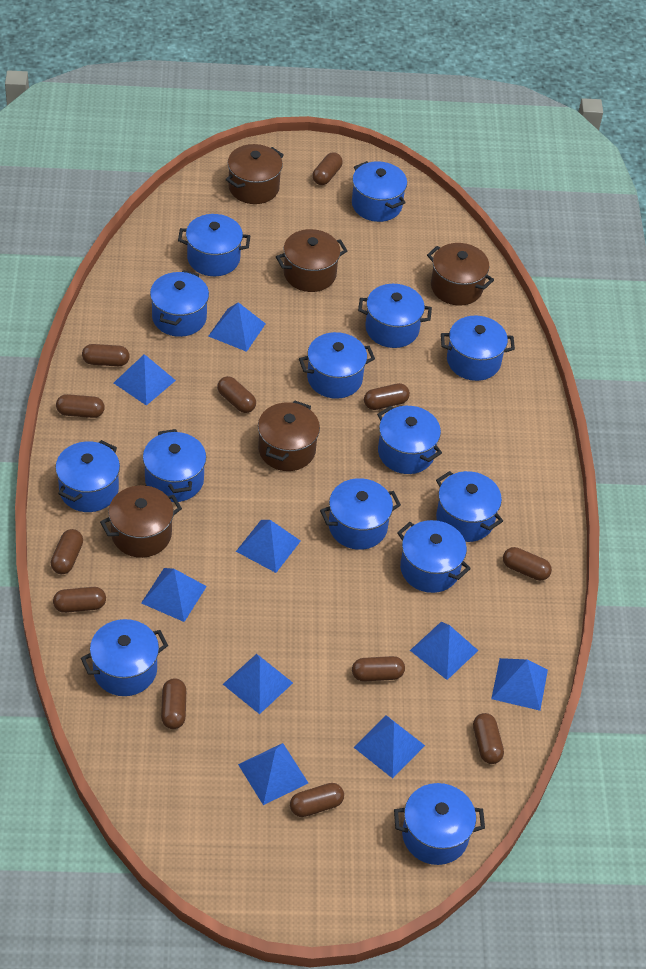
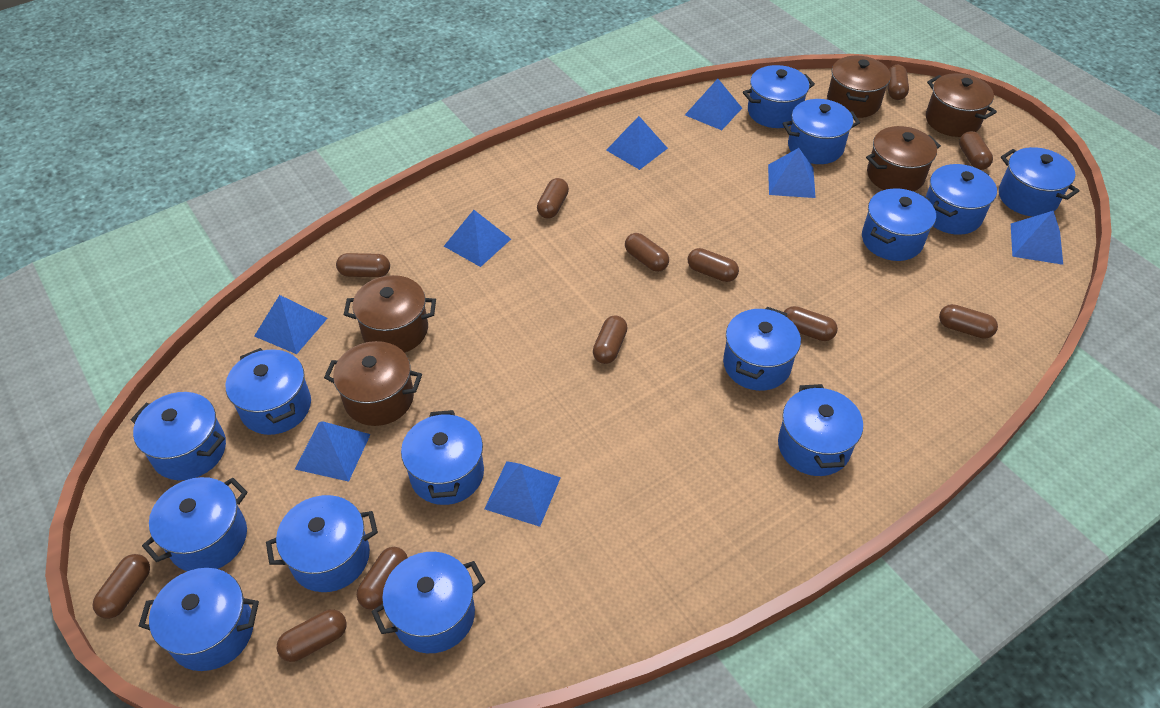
blue pyramid: 9 -> 8

